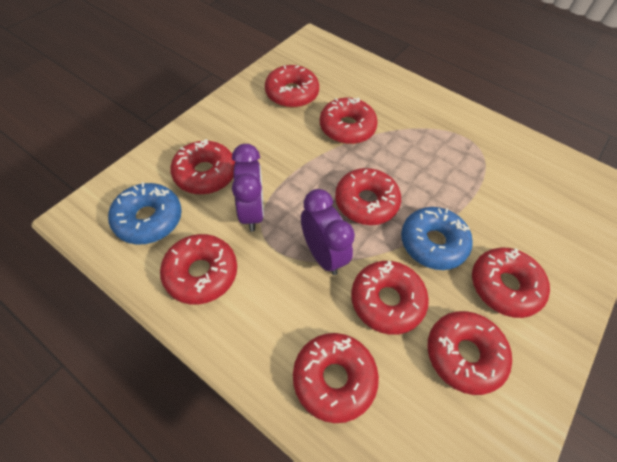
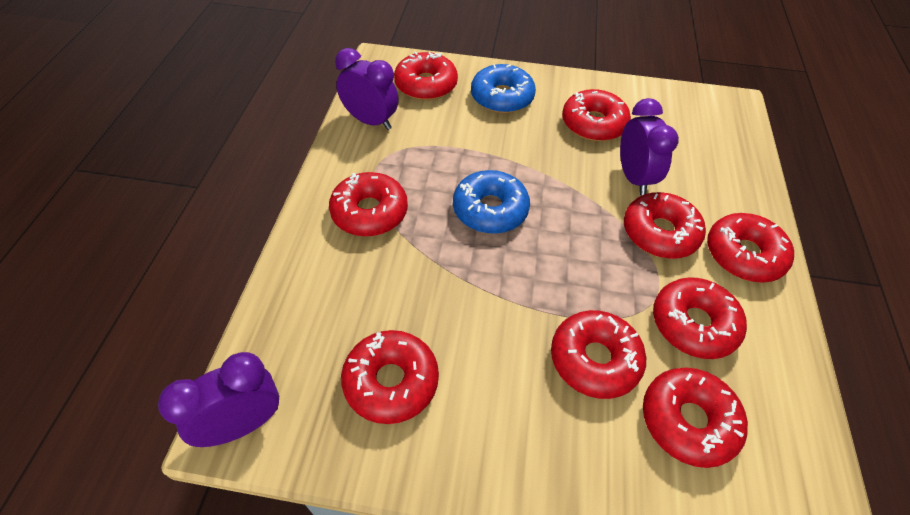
purple clock: 2 -> 3

